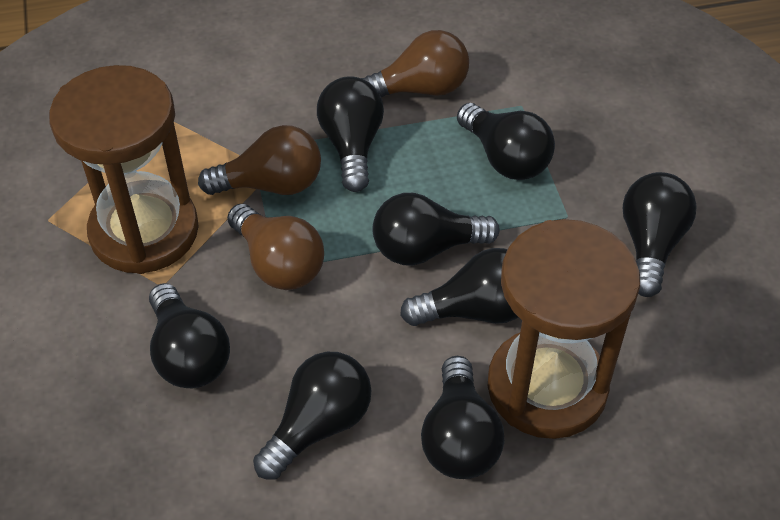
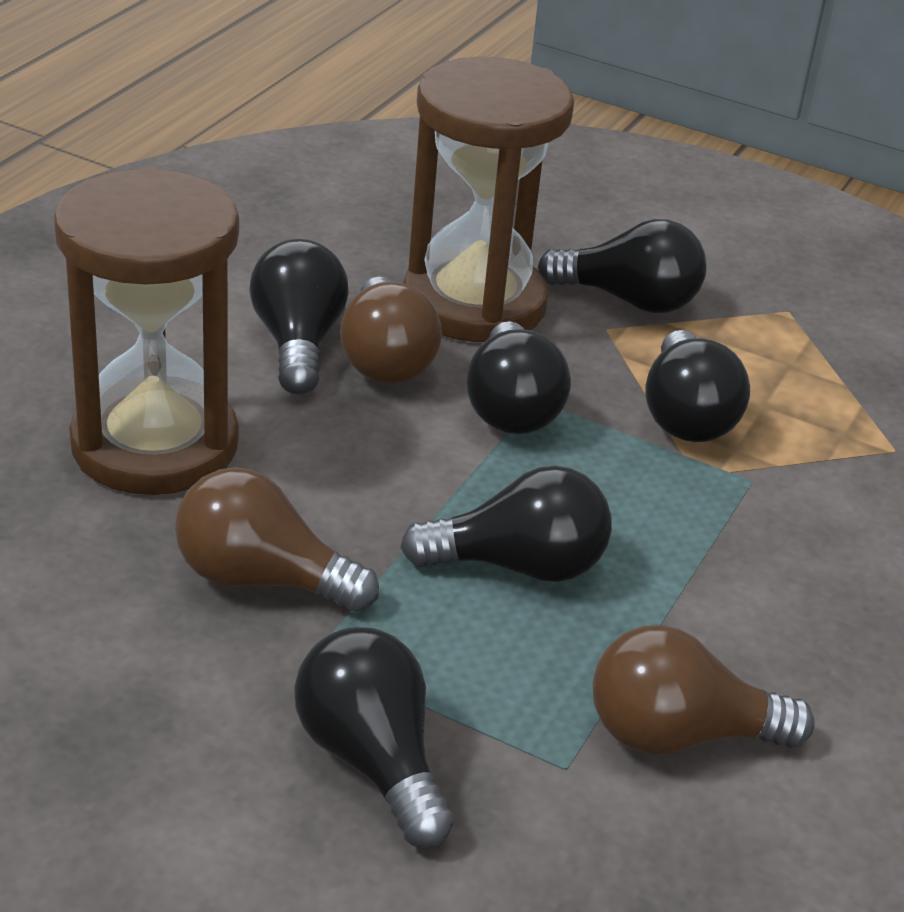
black light bulb: 8 -> 6

